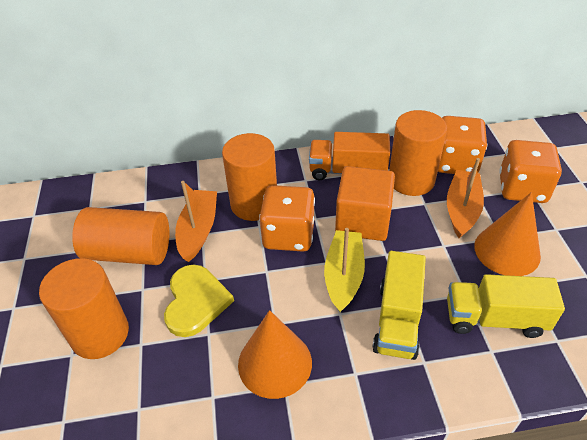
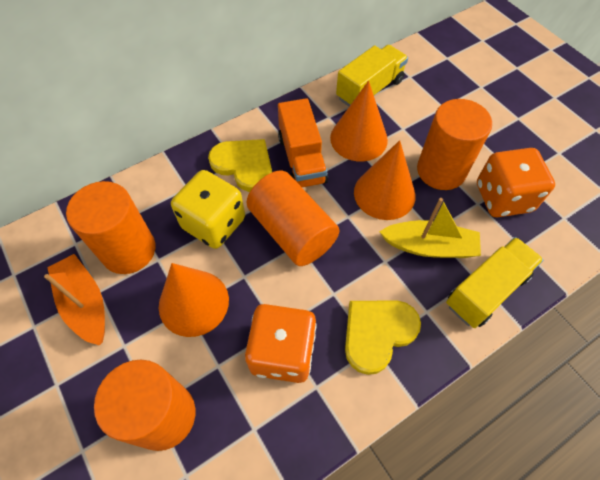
orange boat: 2 -> 1
orange cone: 2 -> 3
orange cube: 1 -> 0
orange dice: 3 -> 2
yellow dice: 0 -> 1
yellow heart: 1 -> 2

